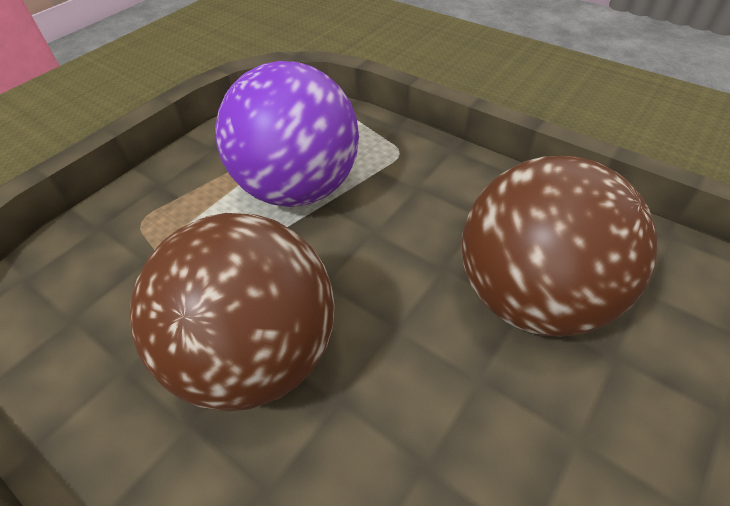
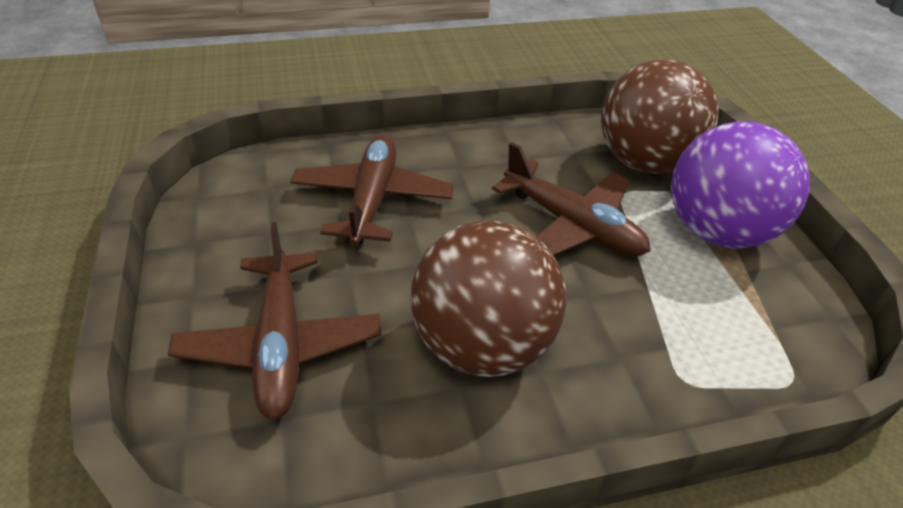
brown plane: 0 -> 3

